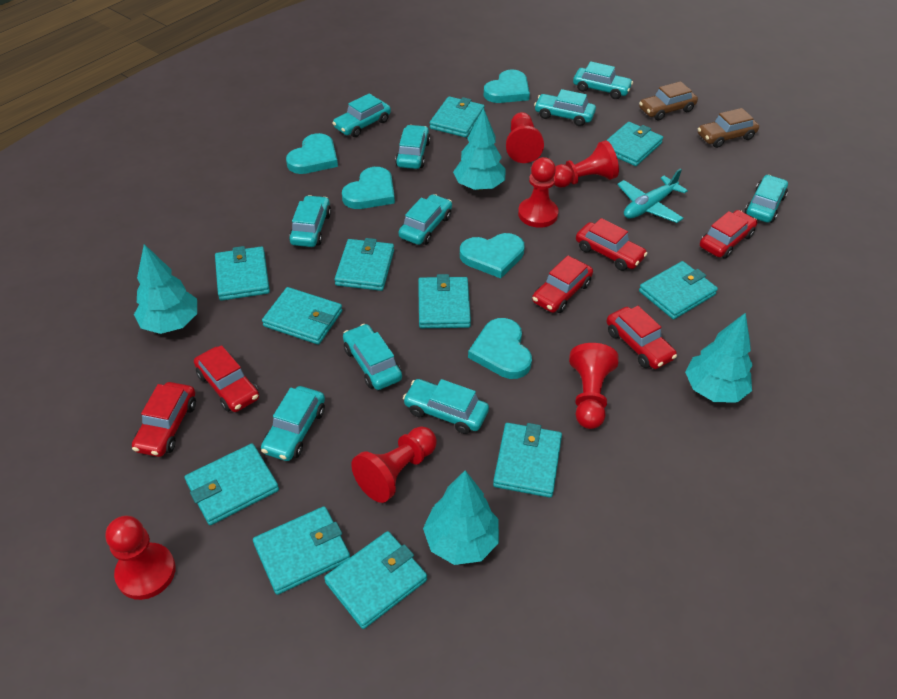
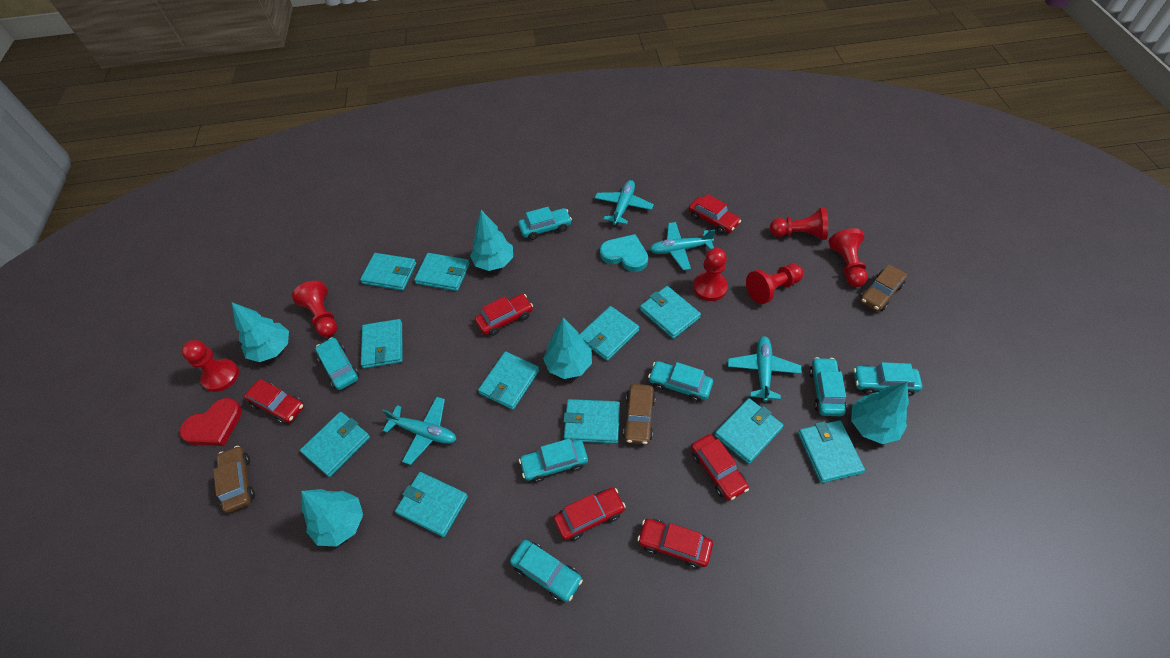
brown car: 2 -> 3
red heart: 0 -> 1
turquoise car: 10 -> 7
turquoise heart: 5 -> 1
turquoise plane: 1 -> 4
turquoise tree: 4 -> 5

